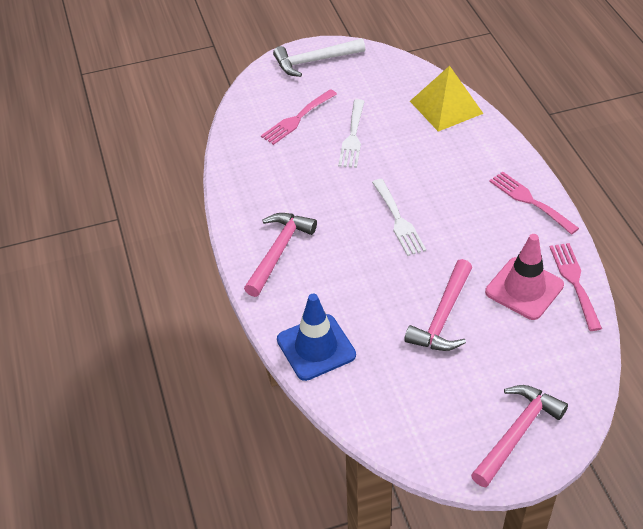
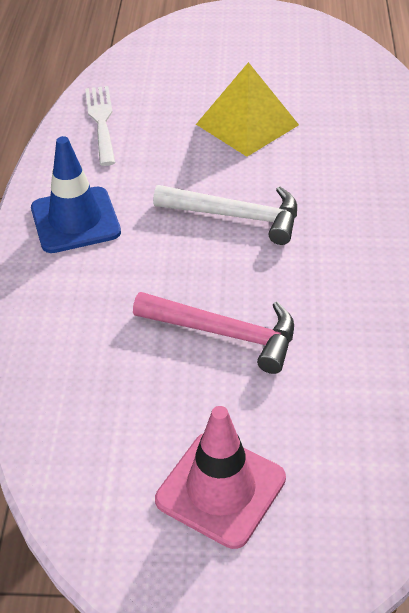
pink fork: 3 -> 0
pink hammer: 3 -> 1
white fork: 2 -> 1

